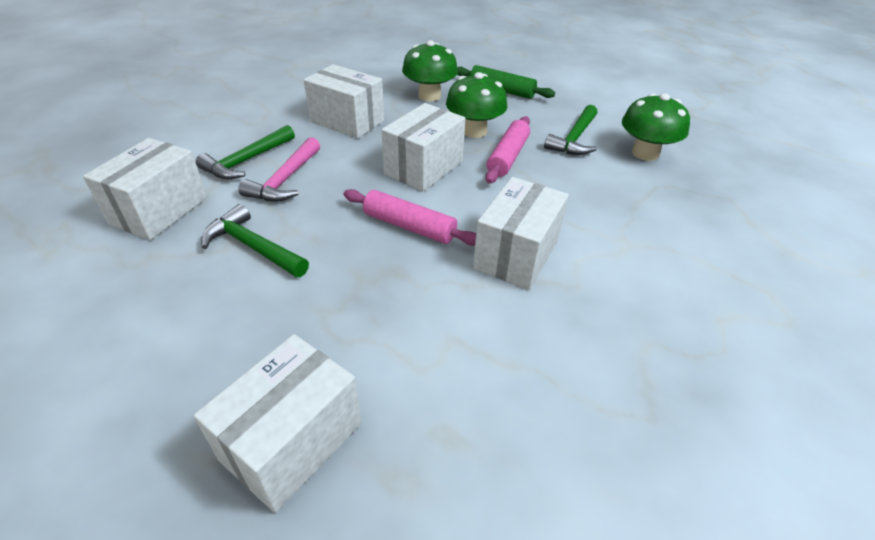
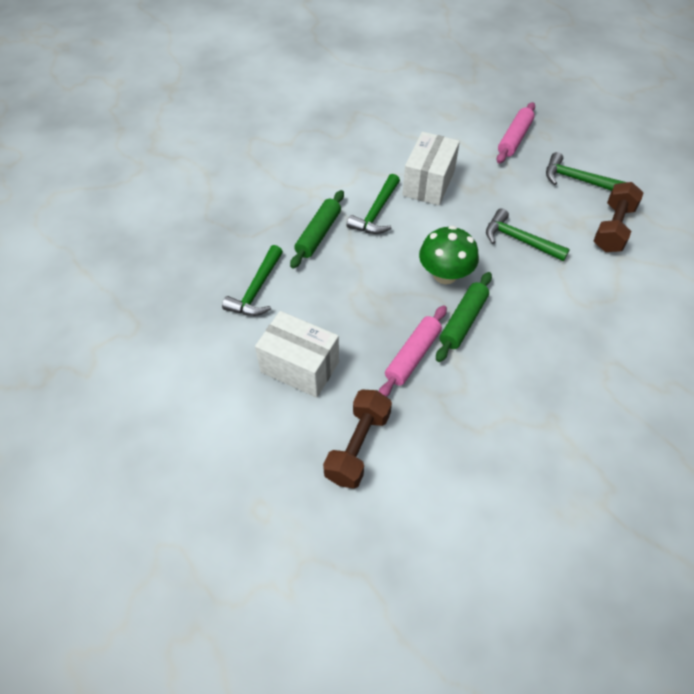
brown dumbbell: 0 -> 2
green hammer: 3 -> 4
green mushroom: 3 -> 1
green rolling pin: 1 -> 2
pink hammer: 1 -> 0
white box: 5 -> 2

